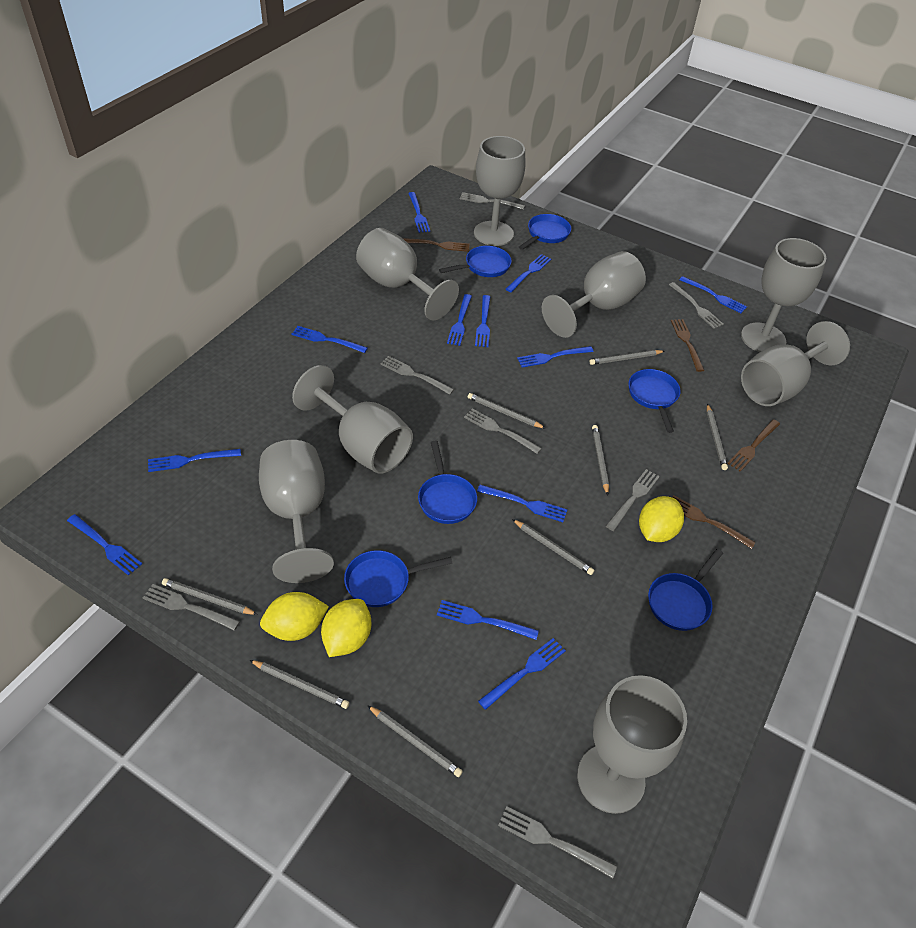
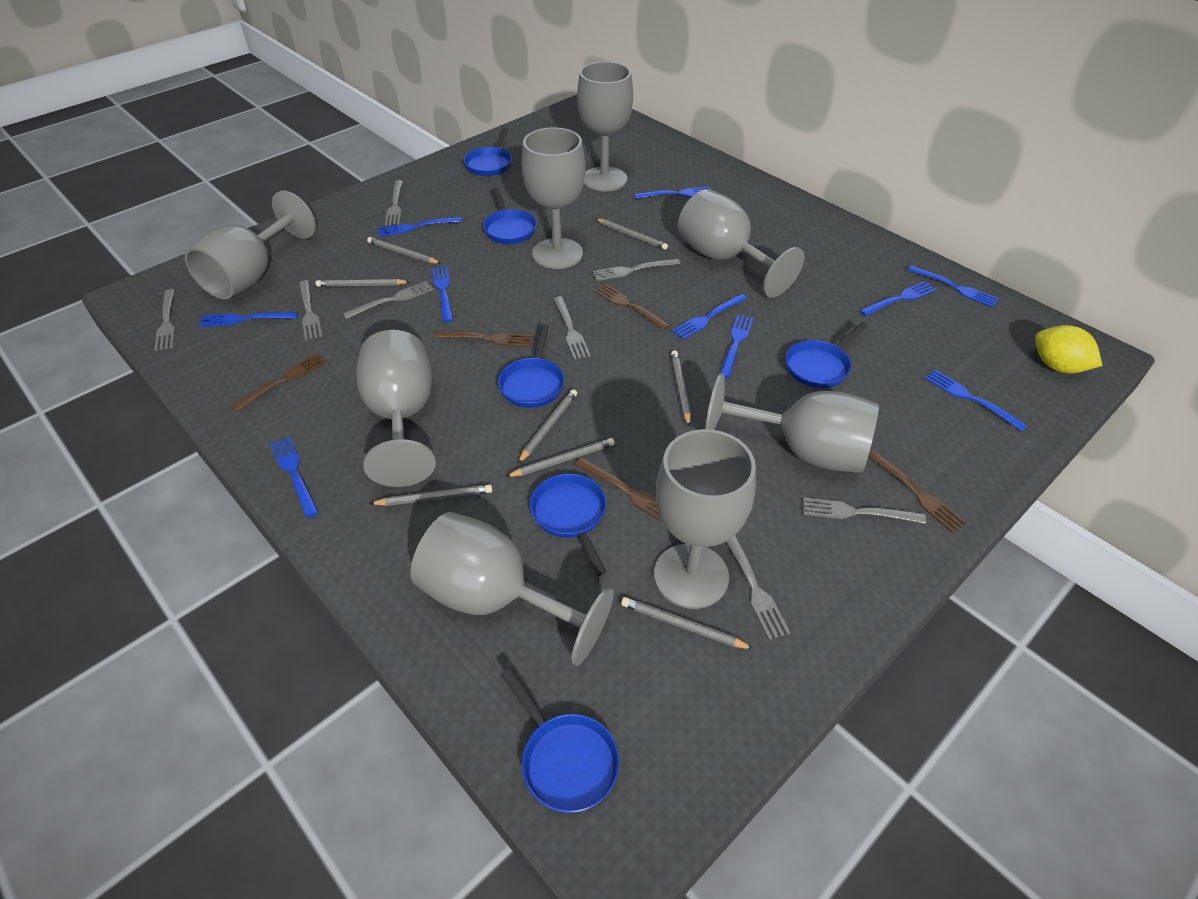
blue fork: 12 -> 10
brown fork: 4 -> 5
grey fork: 7 -> 8
yellow lemon: 3 -> 1

